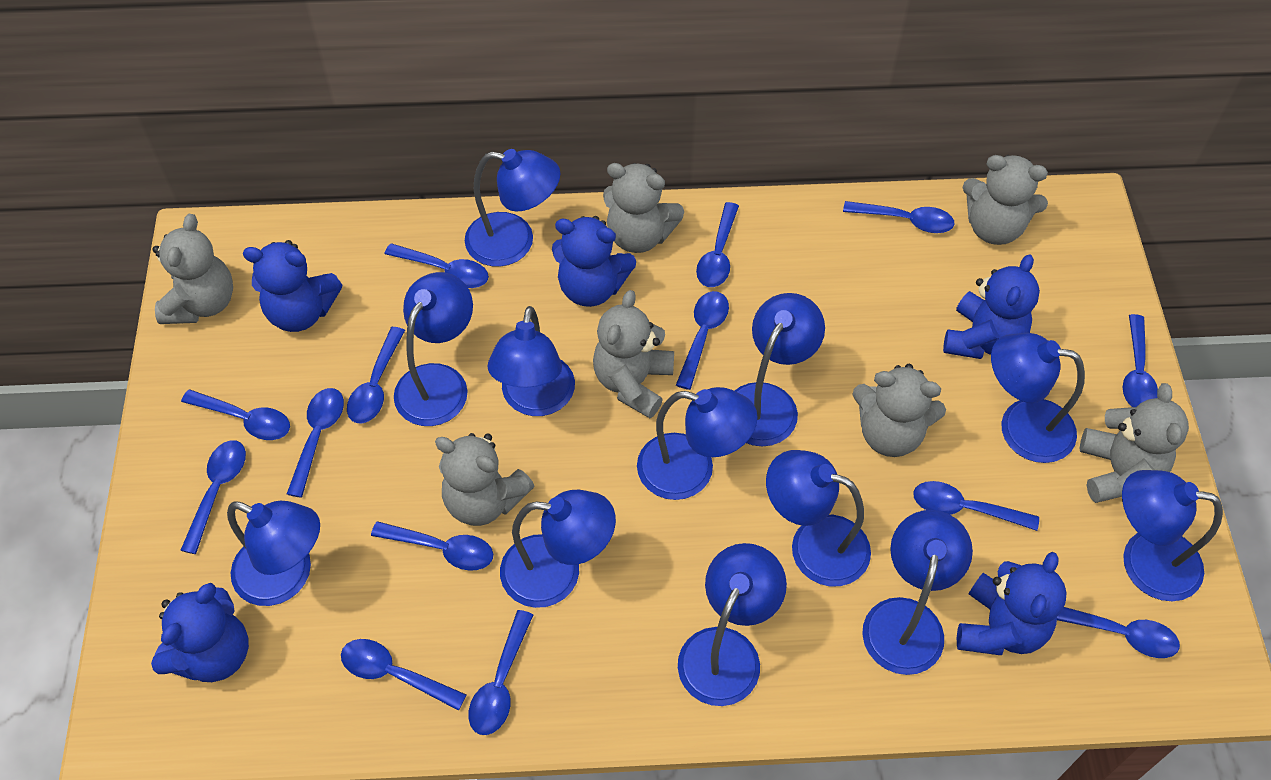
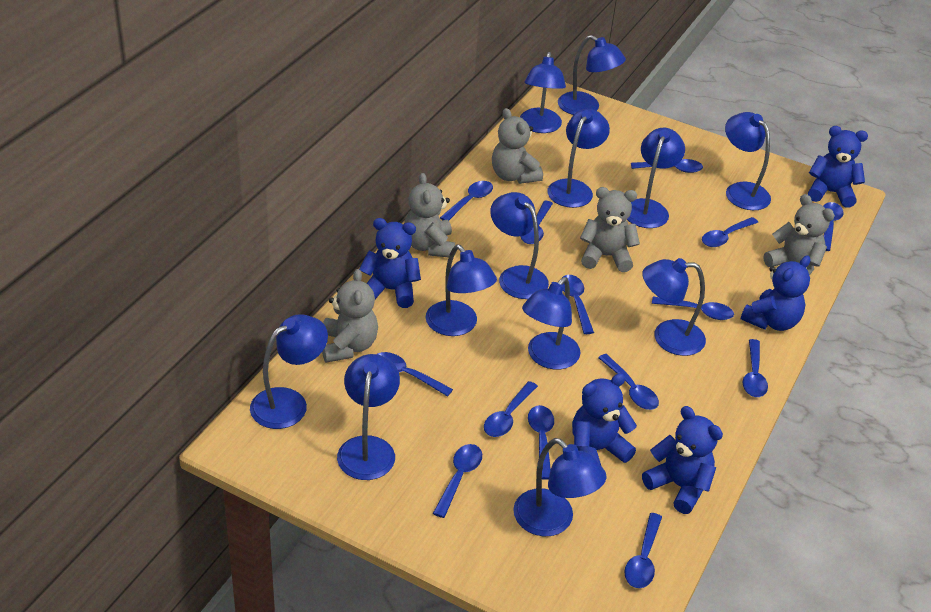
grey teddy bear: 7 -> 5

